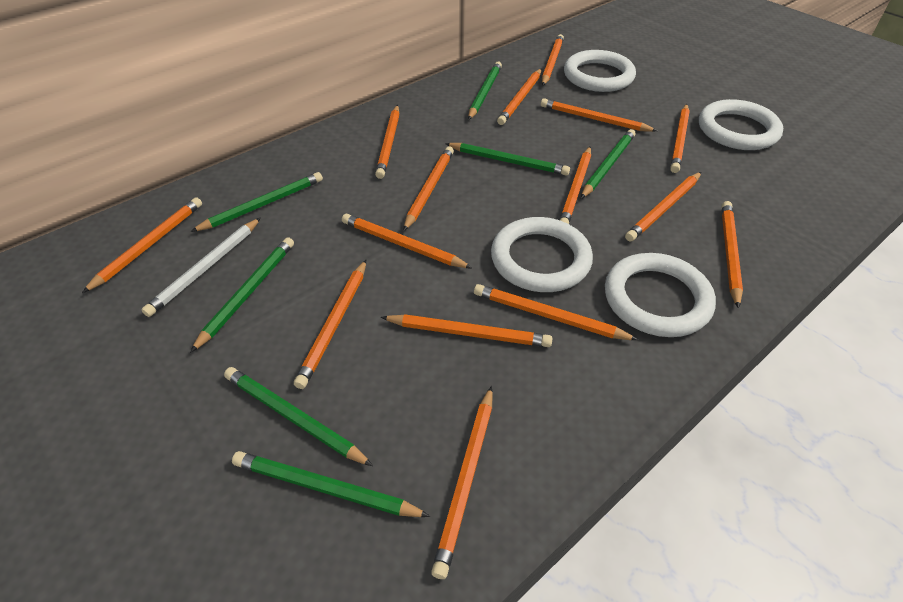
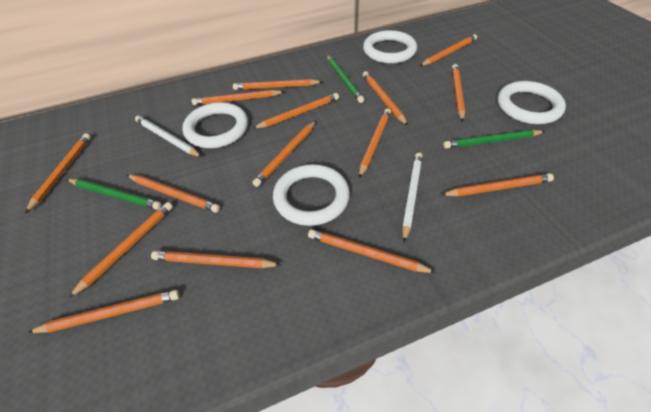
green pencil: 7 -> 3
white pencil: 1 -> 2

